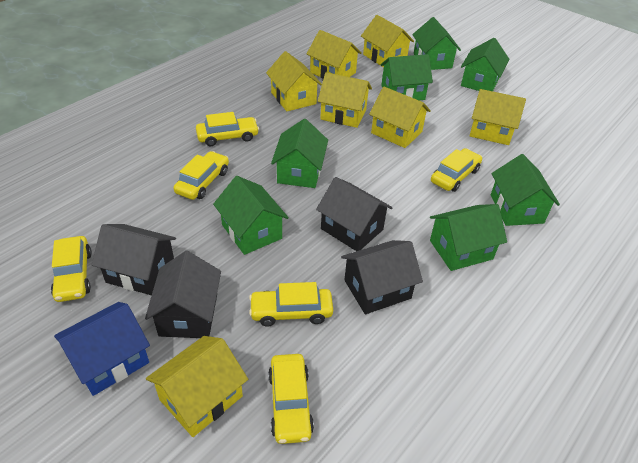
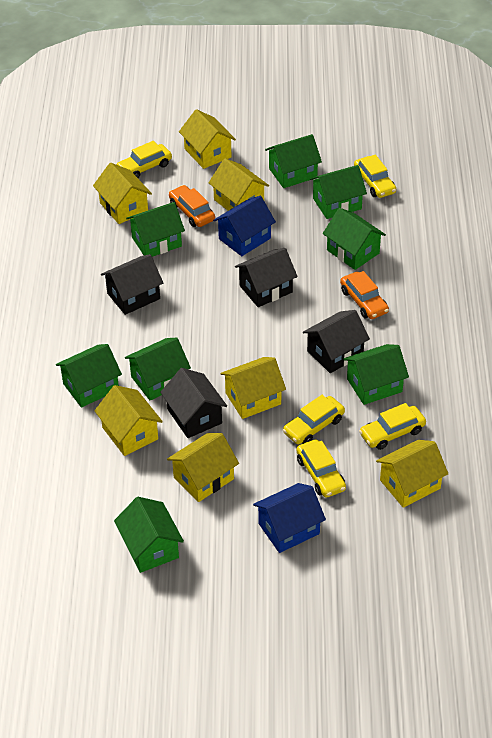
blue house: 1 -> 2
green house: 7 -> 8
orange car: 0 -> 2
yellow car: 6 -> 5

